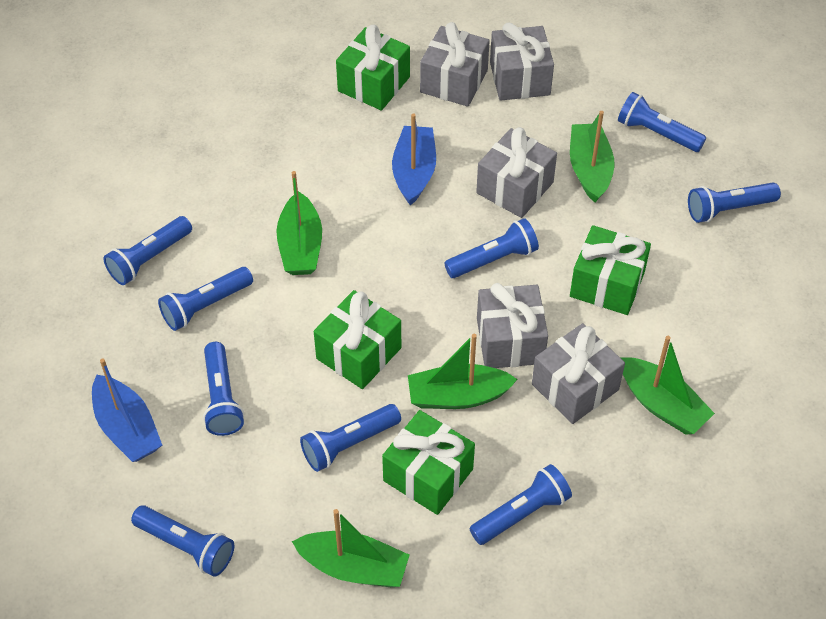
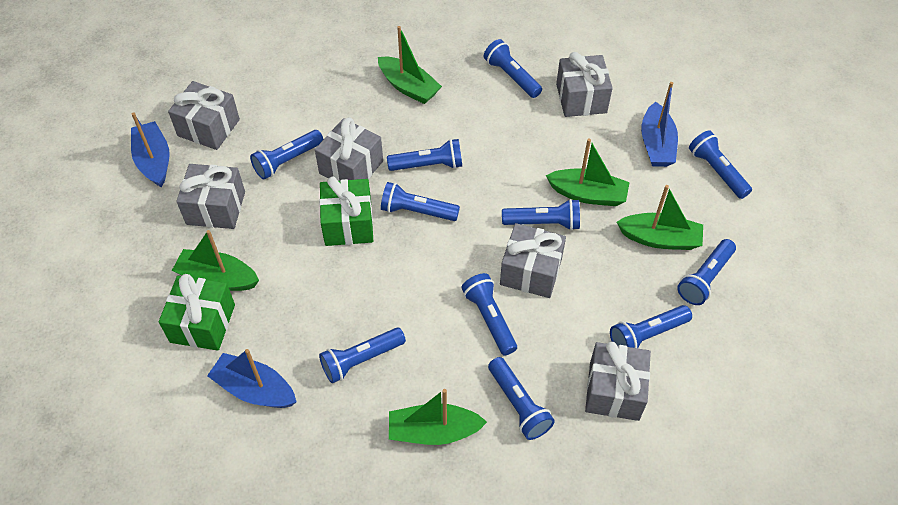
blue boat: 2 -> 3
blue flashlight: 9 -> 11
green gift: 4 -> 2
grey gift: 5 -> 6

